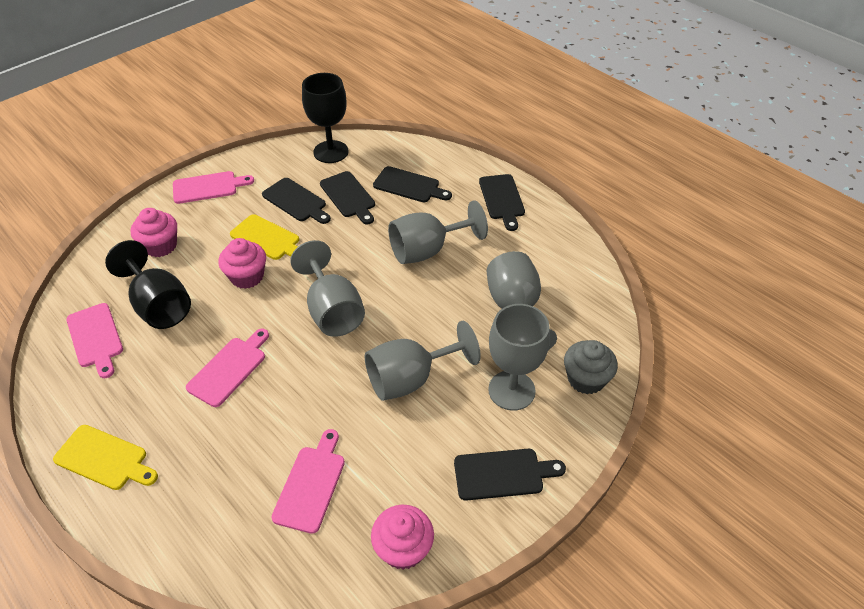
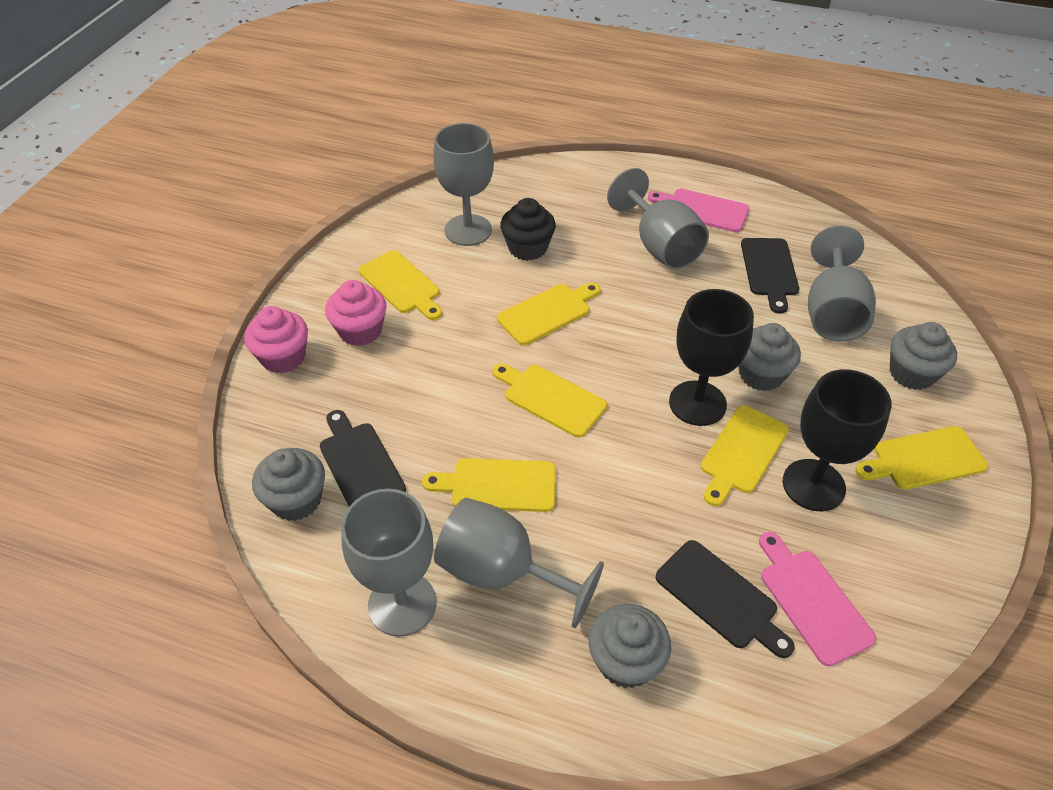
black cupcake: 0 -> 1
black cutting board: 5 -> 3
grey cupcake: 1 -> 4
pink cupcake: 3 -> 2
pink cutting board: 4 -> 2
yellow cutting board: 2 -> 6

